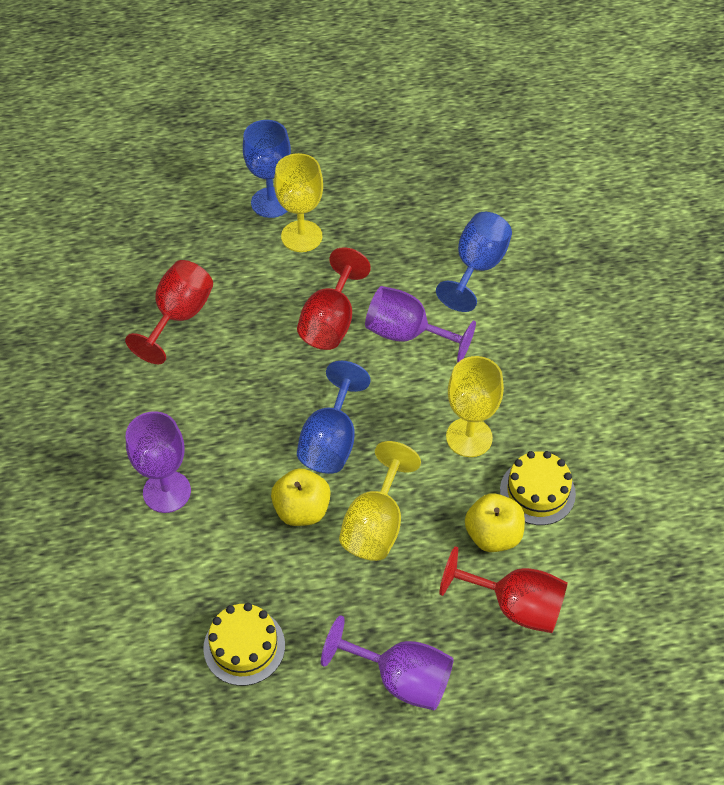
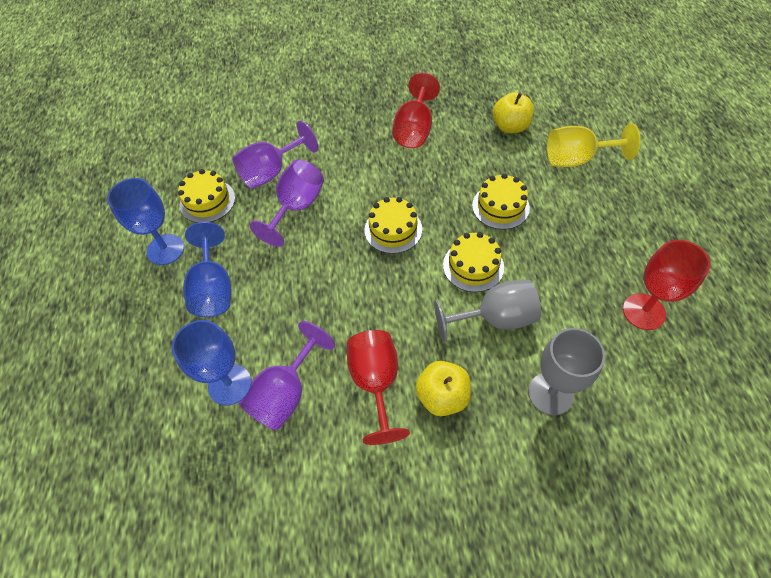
grey goblet: 0 -> 2
yellow cake: 2 -> 4
yellow goblet: 3 -> 1

